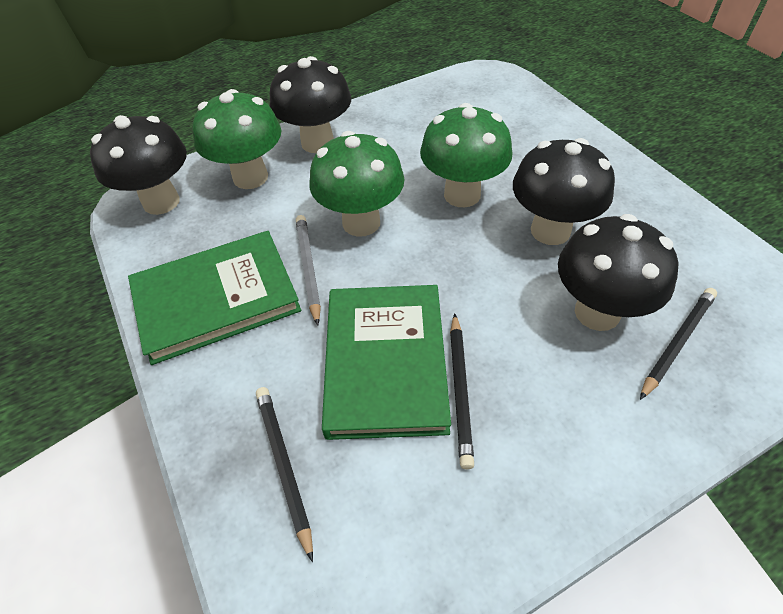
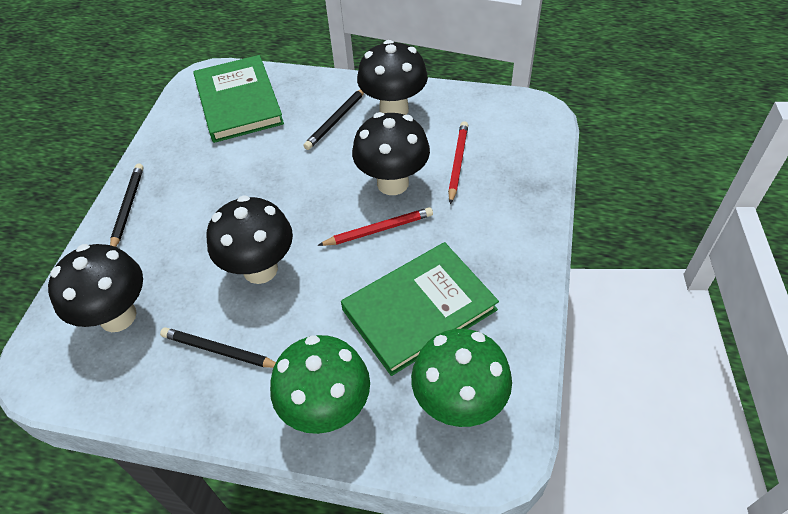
green mushroom: 3 -> 2
grey pencil: 1 -> 0
red pencil: 0 -> 2

